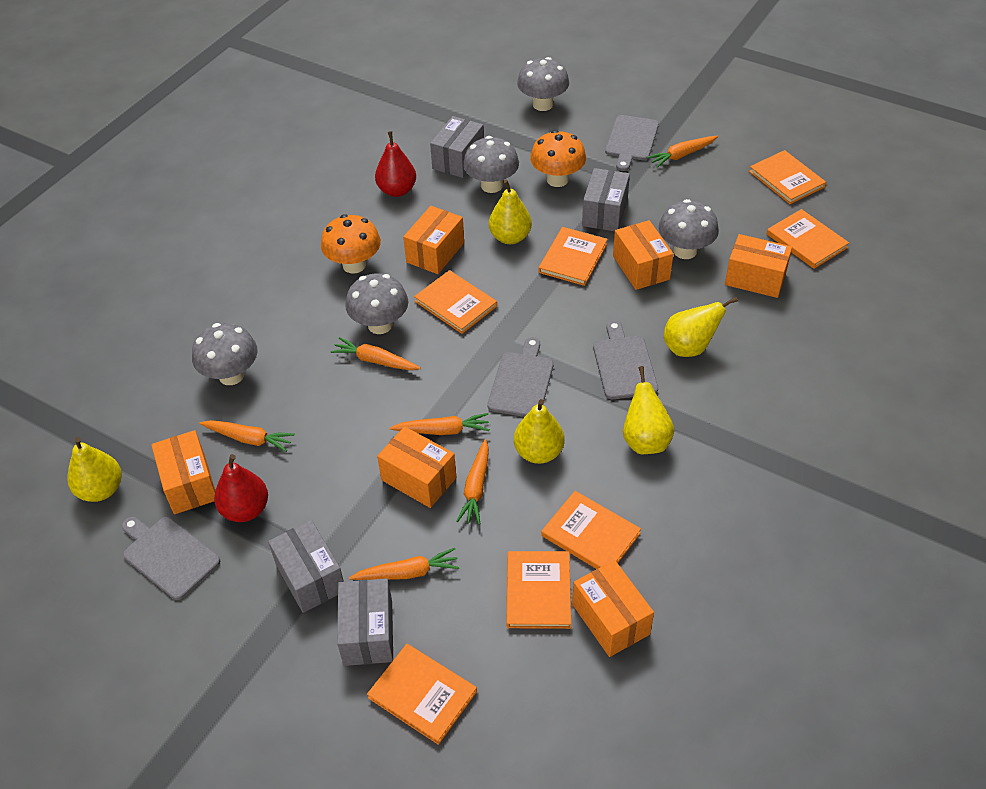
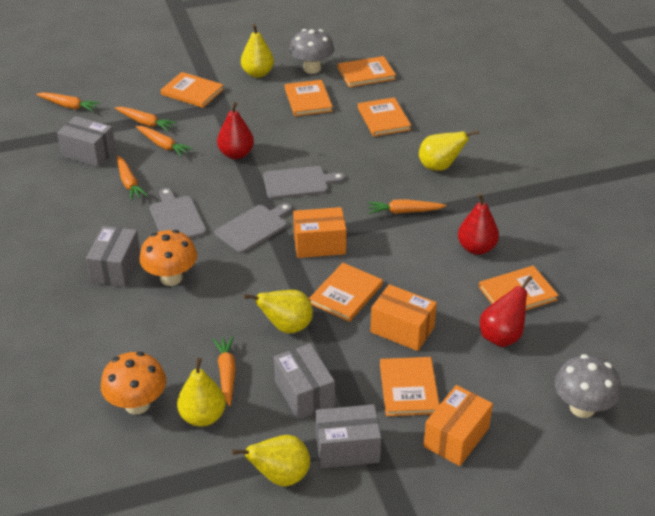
grey cutting board: 4 -> 3
grey mushroom: 5 -> 2
orange box: 6 -> 3
red pear: 2 -> 3

